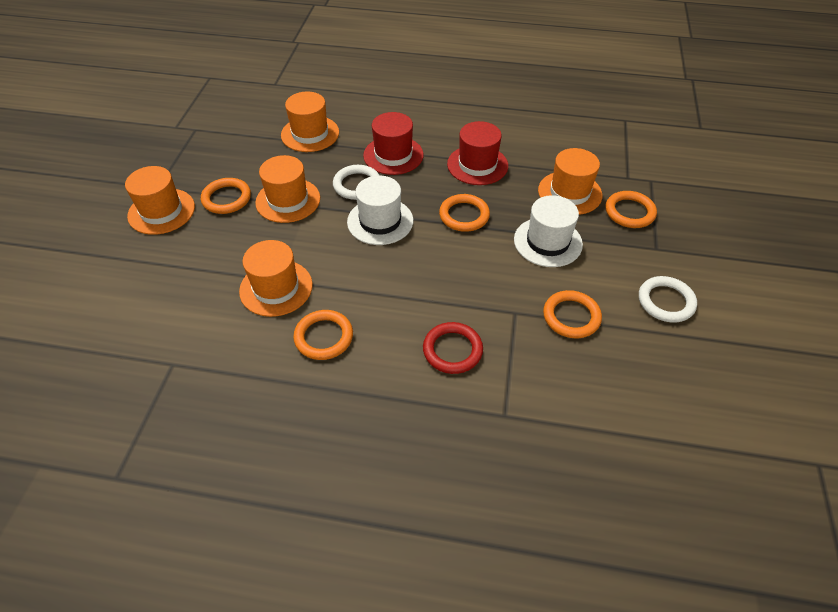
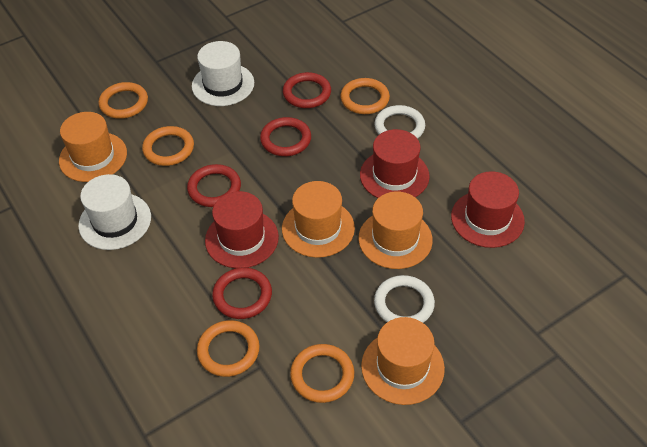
orange hat: 5 -> 4
red hat: 2 -> 3
red ring: 1 -> 4

